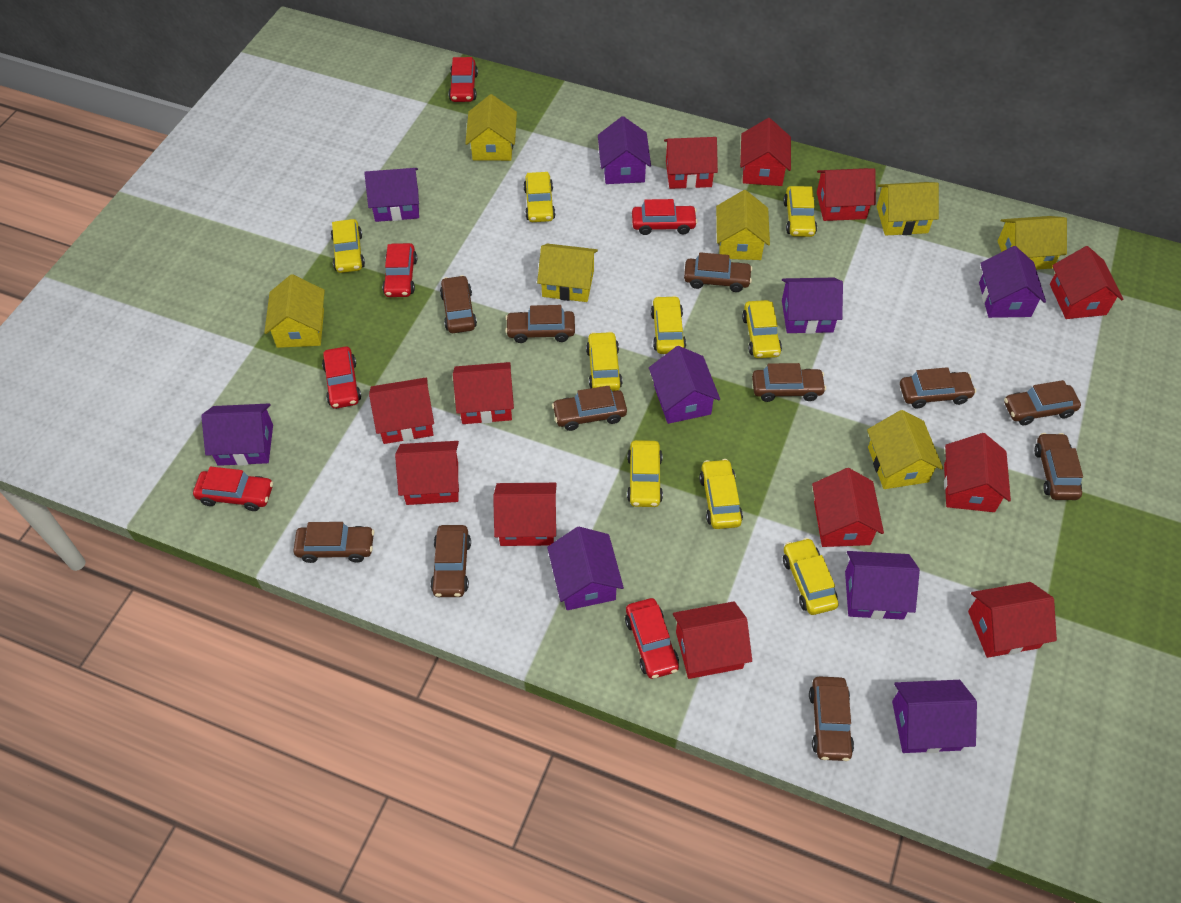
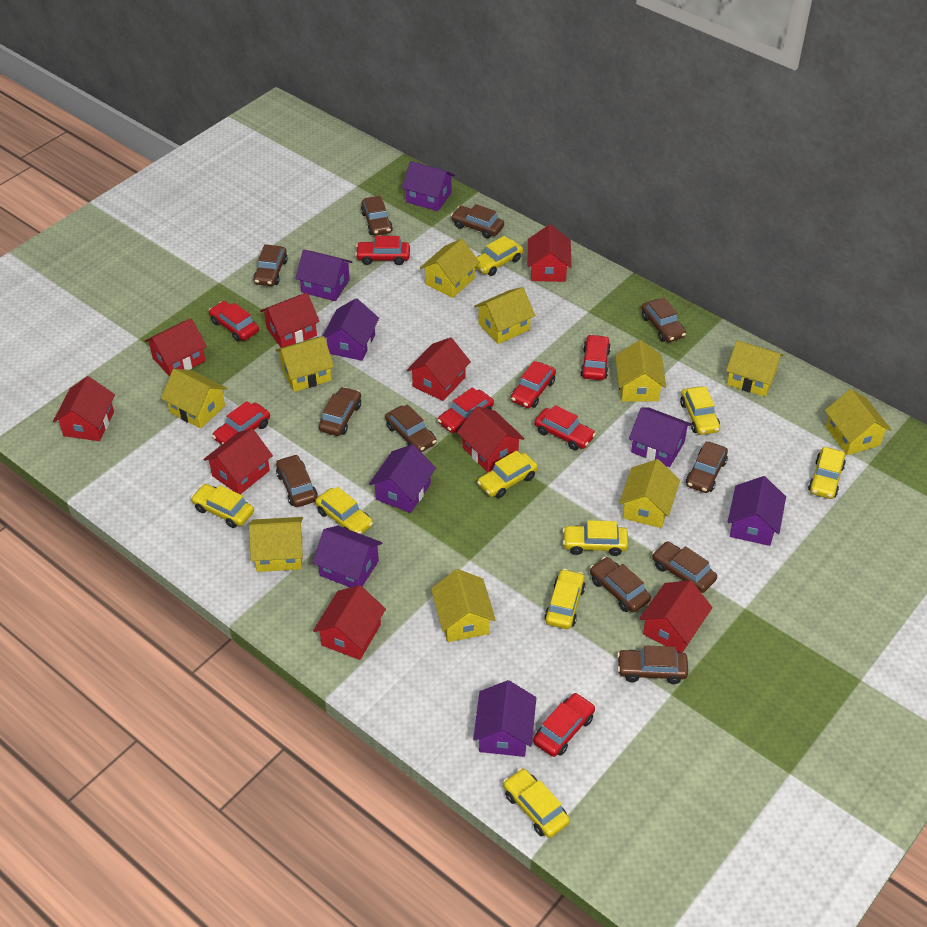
purple house: 9 -> 8
red car: 6 -> 8
red house: 12 -> 9
yellow house: 7 -> 10

